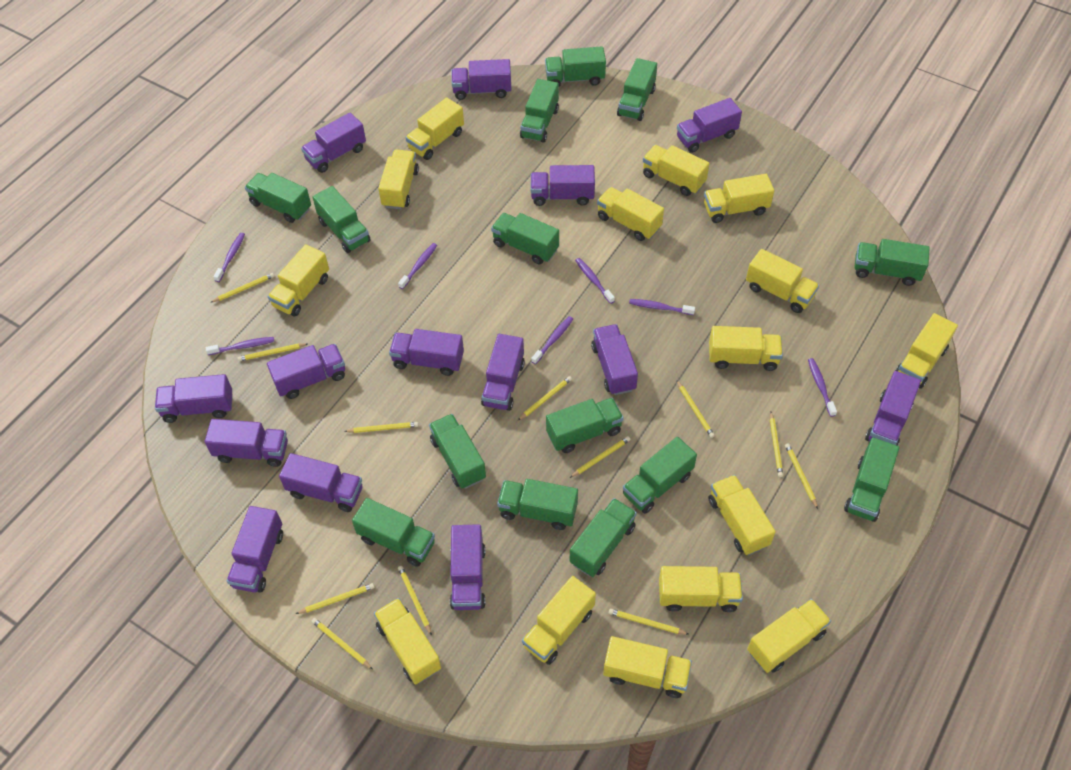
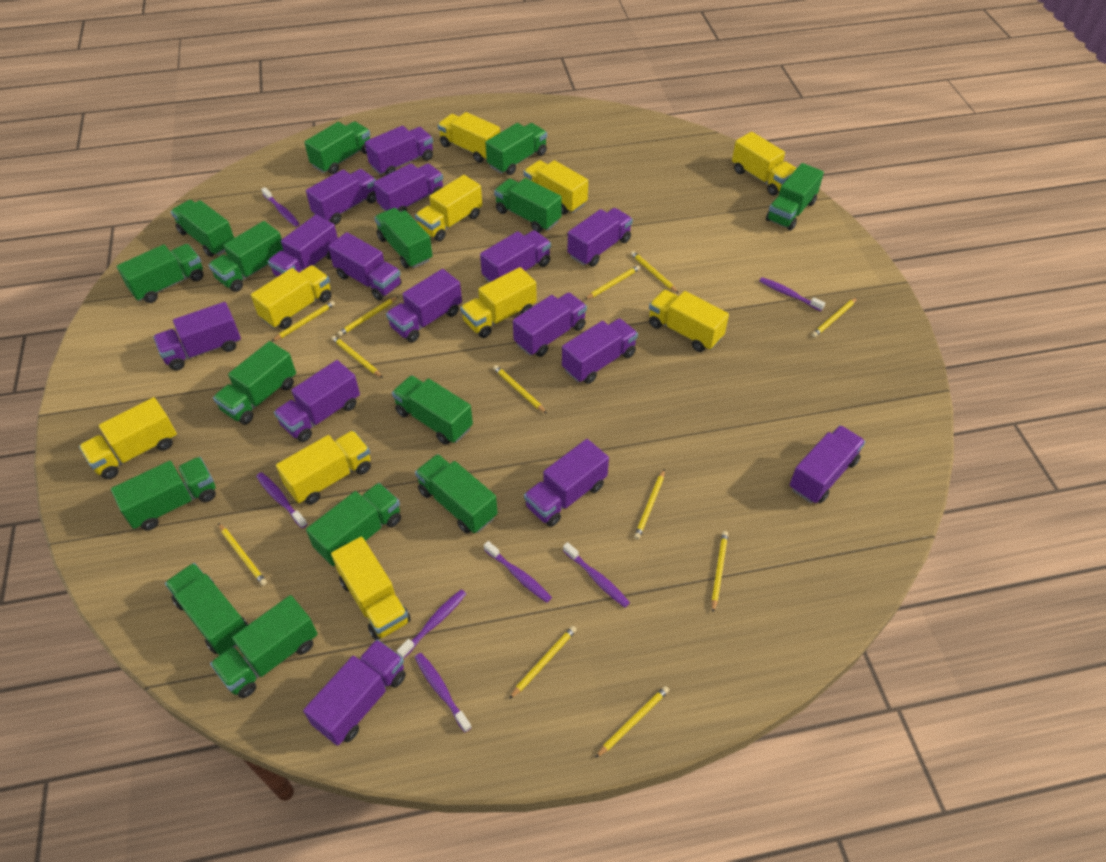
green truck: 14 -> 15
purple truck: 14 -> 15
yellow truck: 15 -> 10

